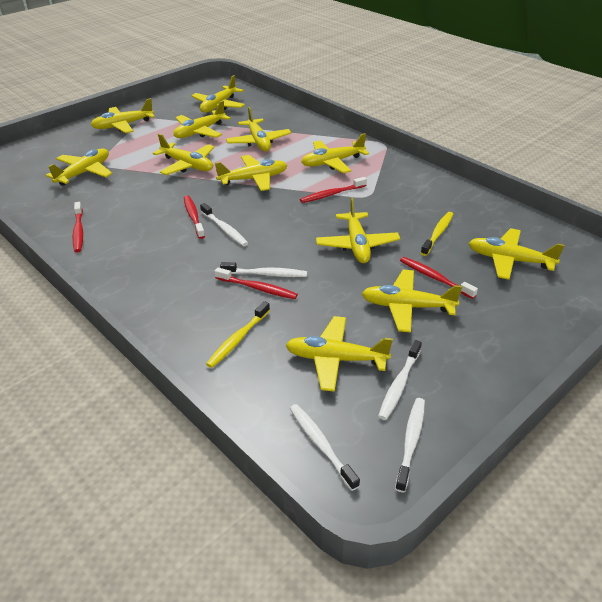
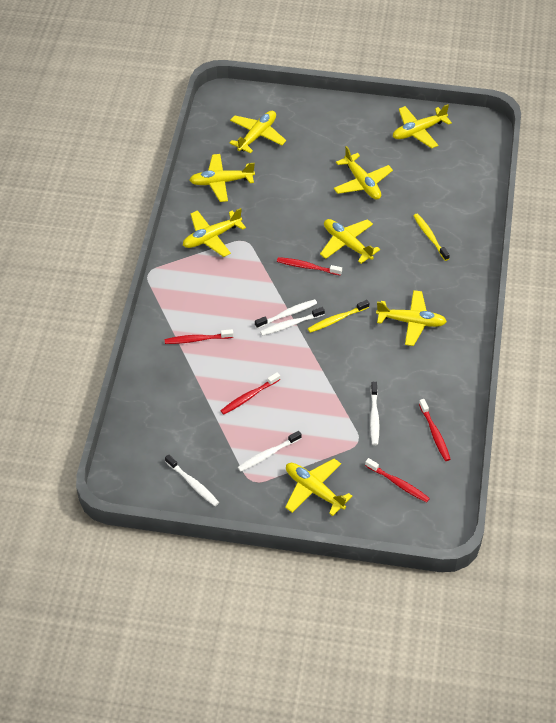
yellow plane: 12 -> 8

